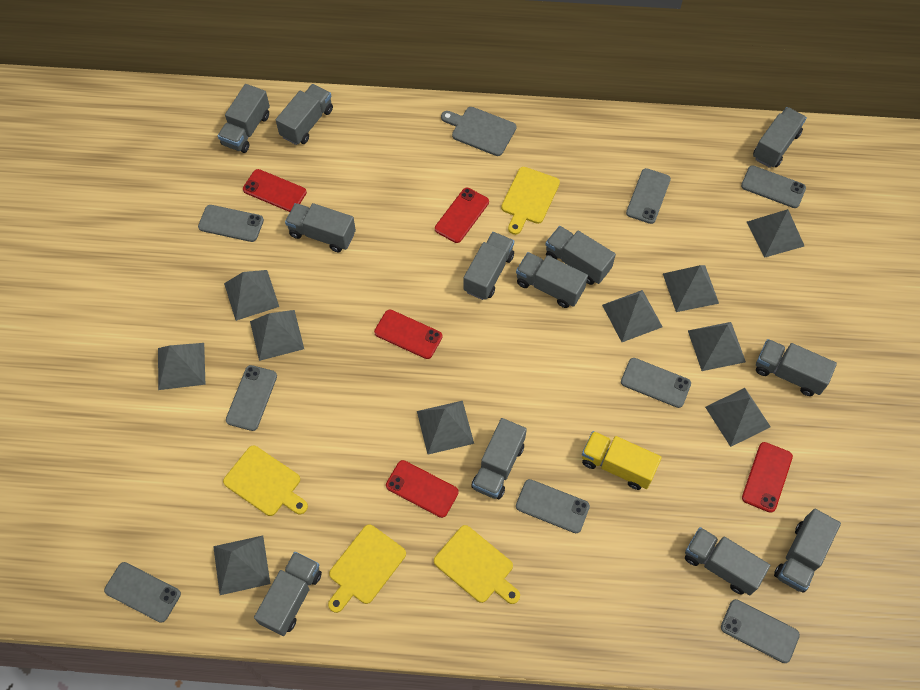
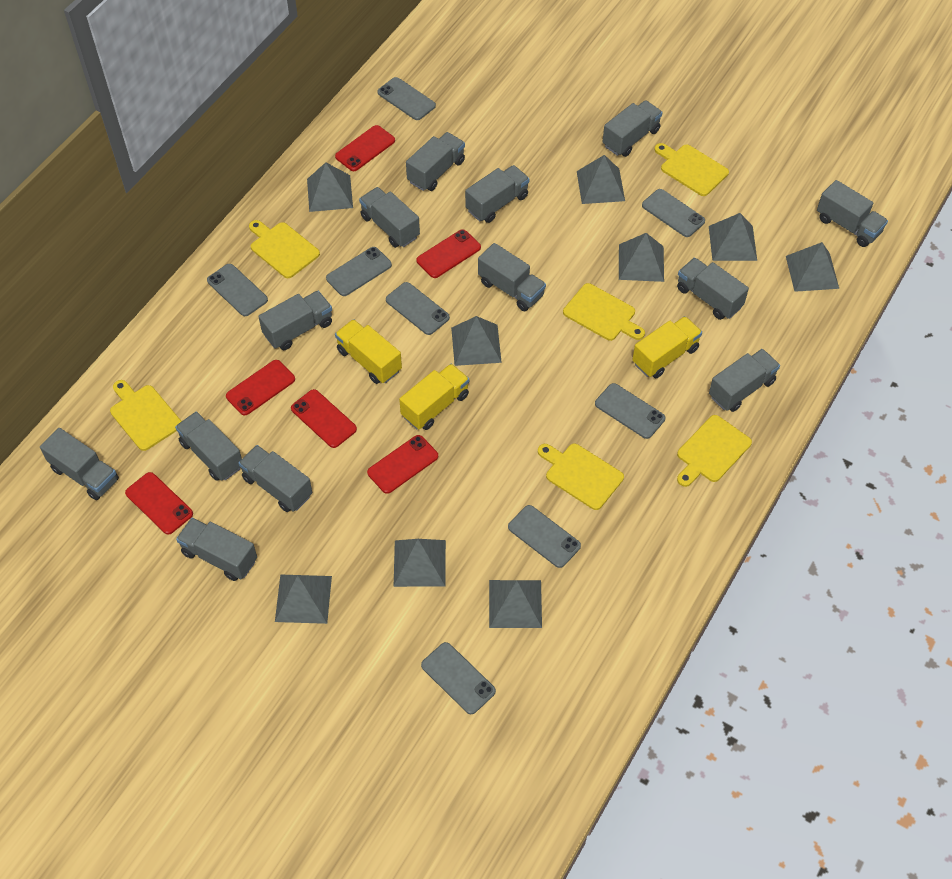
grey cutting board: 1 -> 0
grey pyramid: 10 -> 9
grey truck: 12 -> 13
red phone: 5 -> 6
yellow cutting board: 4 -> 6
yellow truck: 1 -> 3

